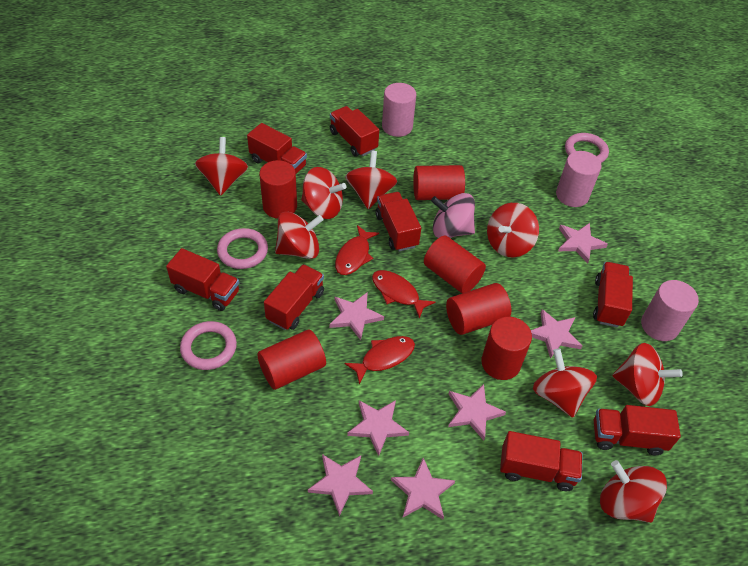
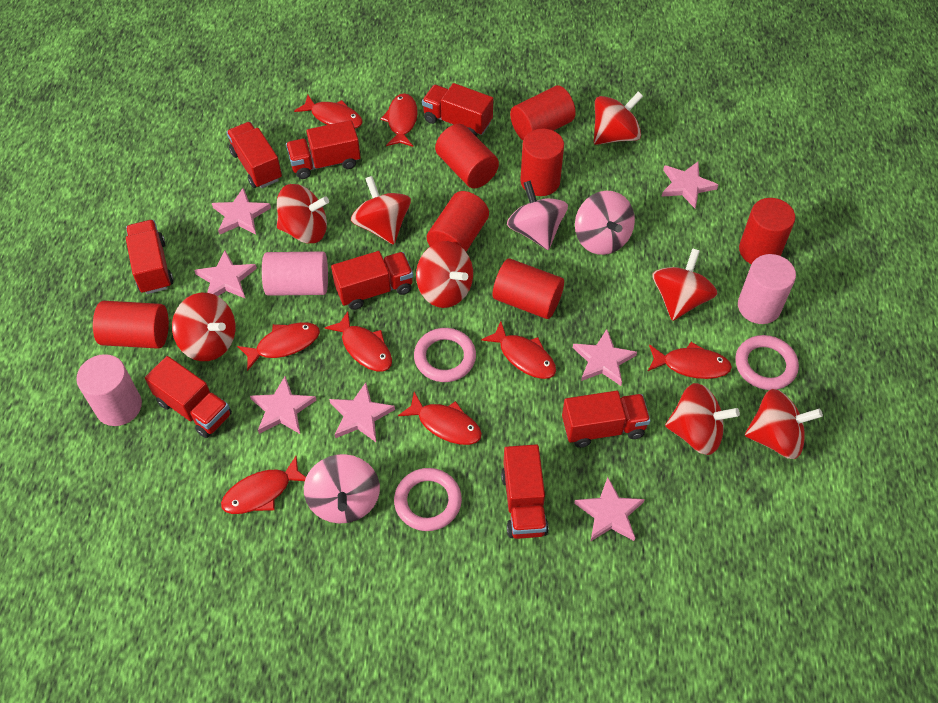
pink spinning top: 1 -> 3
red cylinder: 6 -> 7
red fish: 3 -> 8

